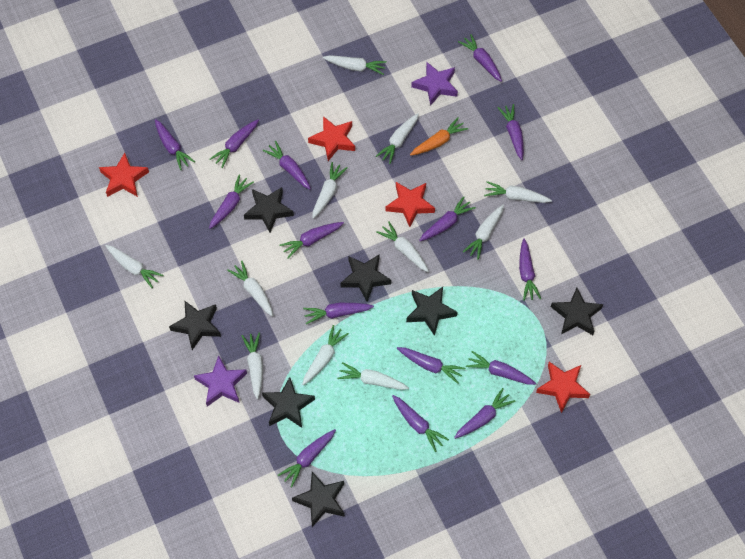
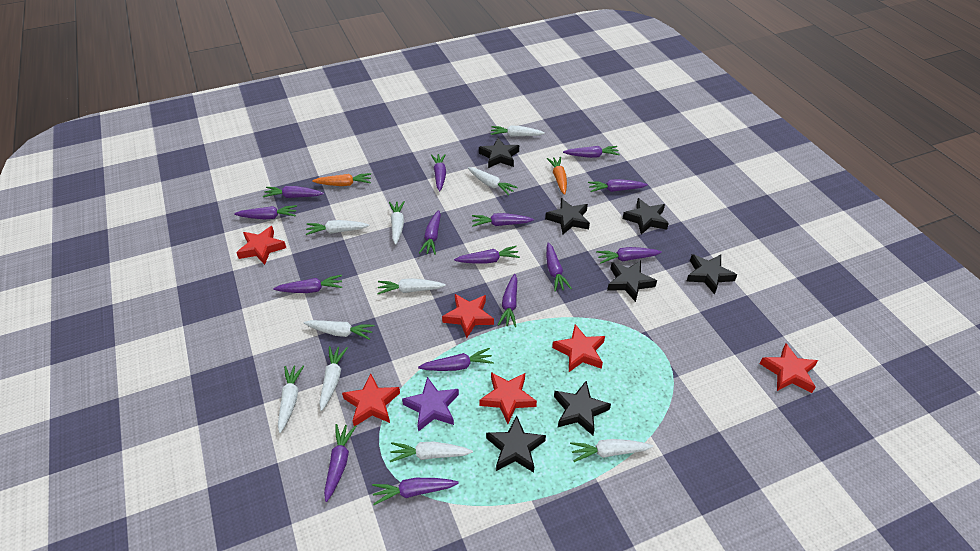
orange carrot: 1 -> 2
purple star: 2 -> 1
red star: 4 -> 6
white carrot: 11 -> 10

